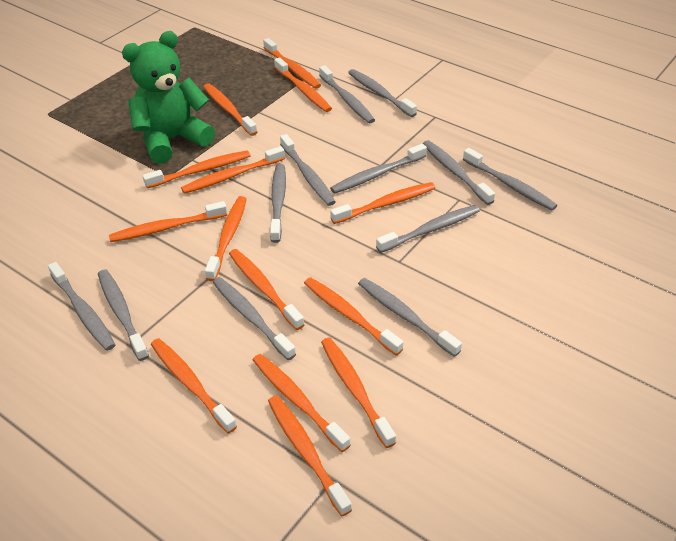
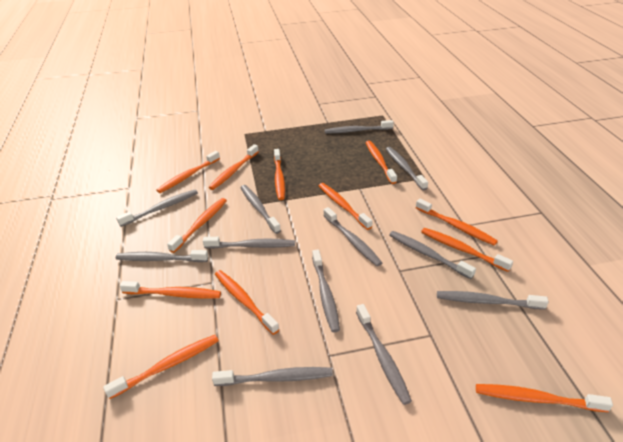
green teddy bear: 1 -> 0
orange toothbrush: 14 -> 12

